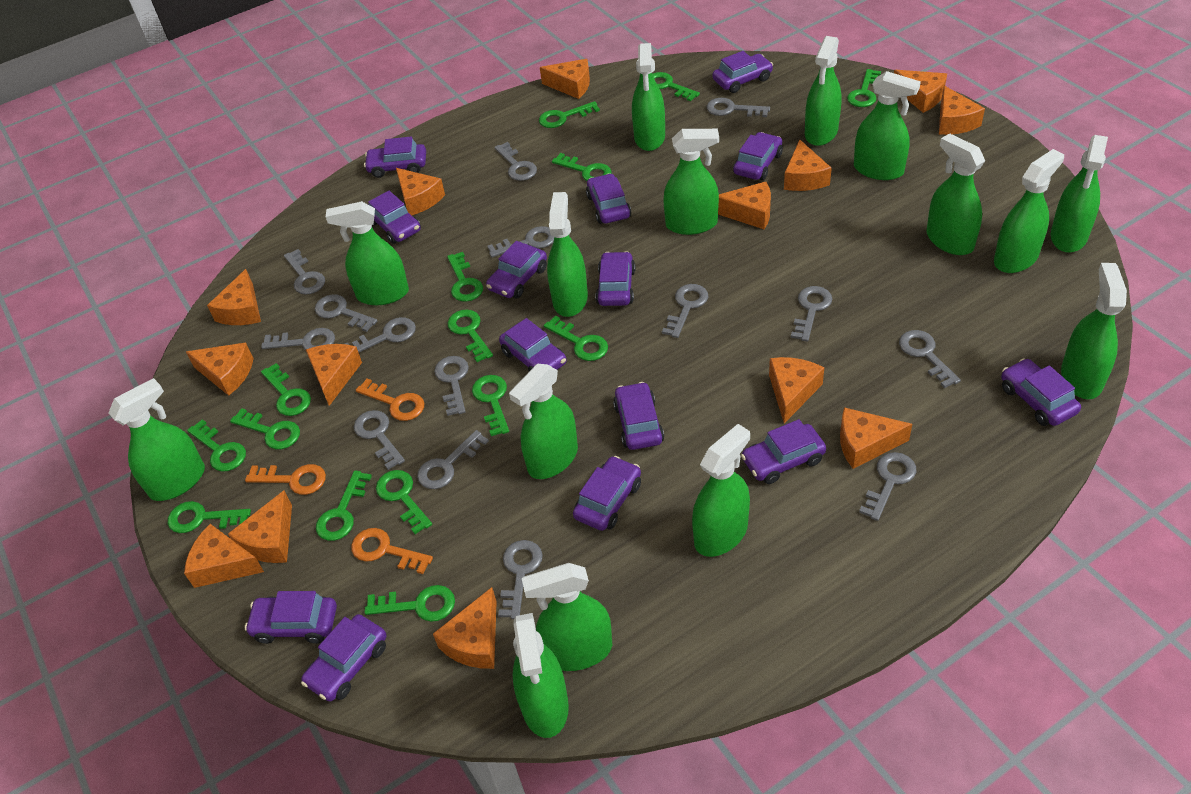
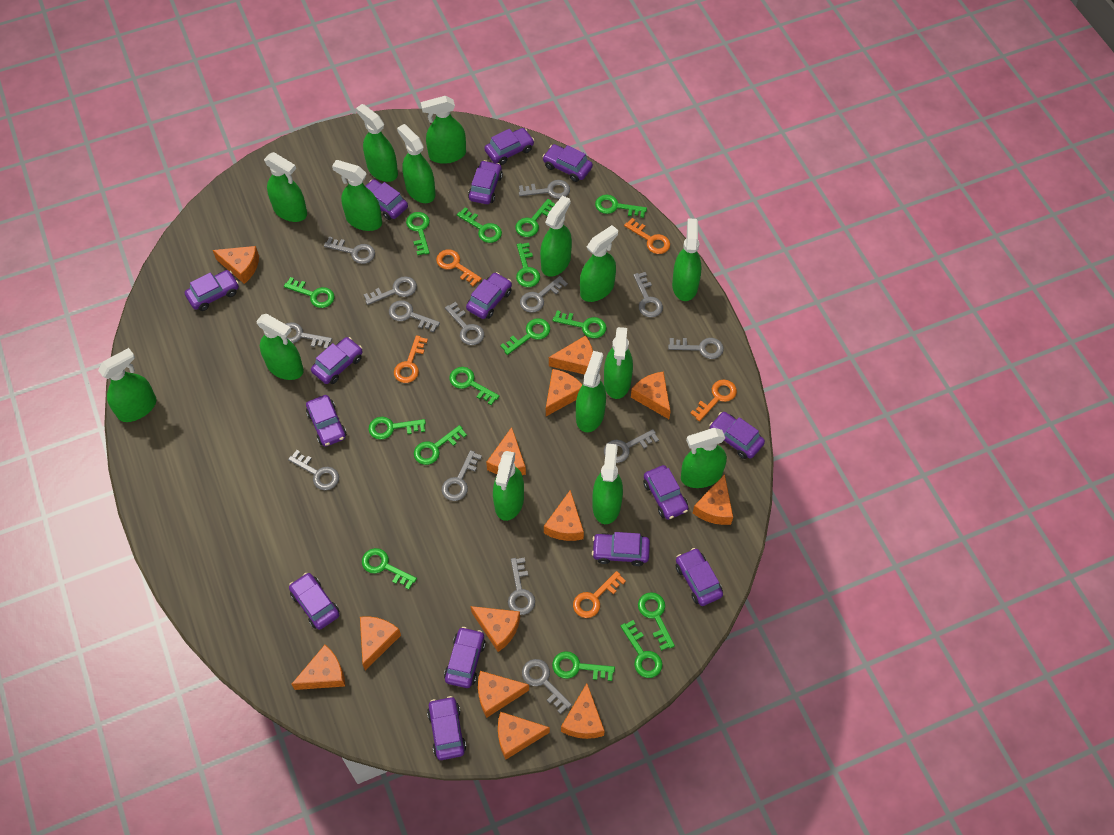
grey key: 15 -> 14
orange cheese: 14 -> 13
orange key: 3 -> 5
purple car: 14 -> 15

